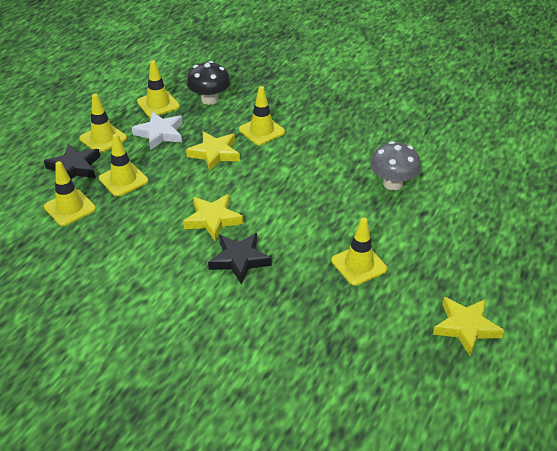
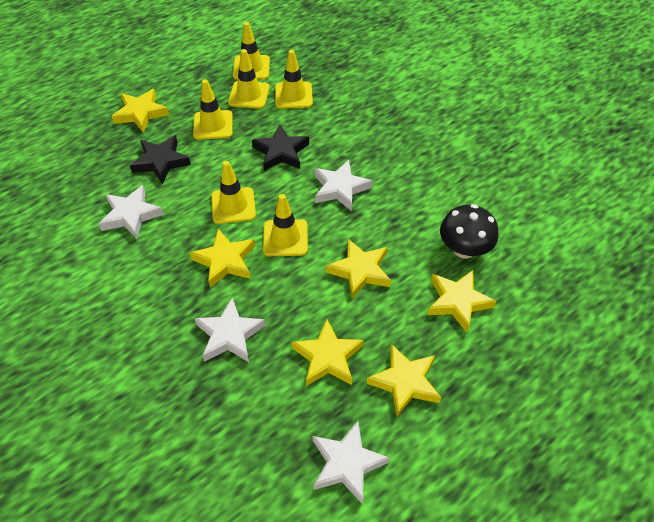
grey mushroom: 1 -> 0
white star: 1 -> 4
yellow star: 3 -> 6

